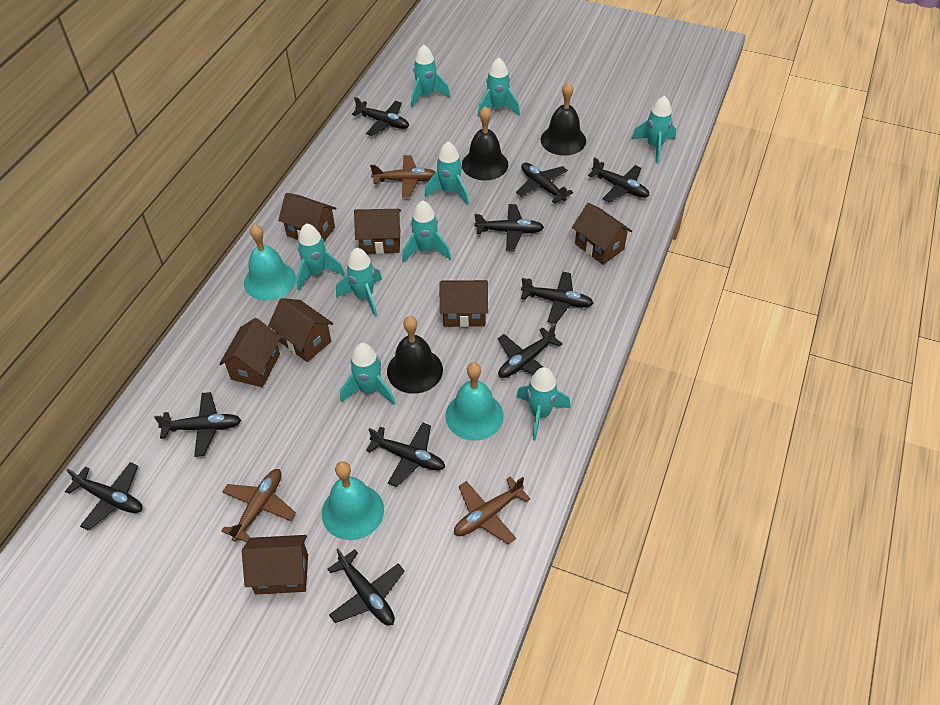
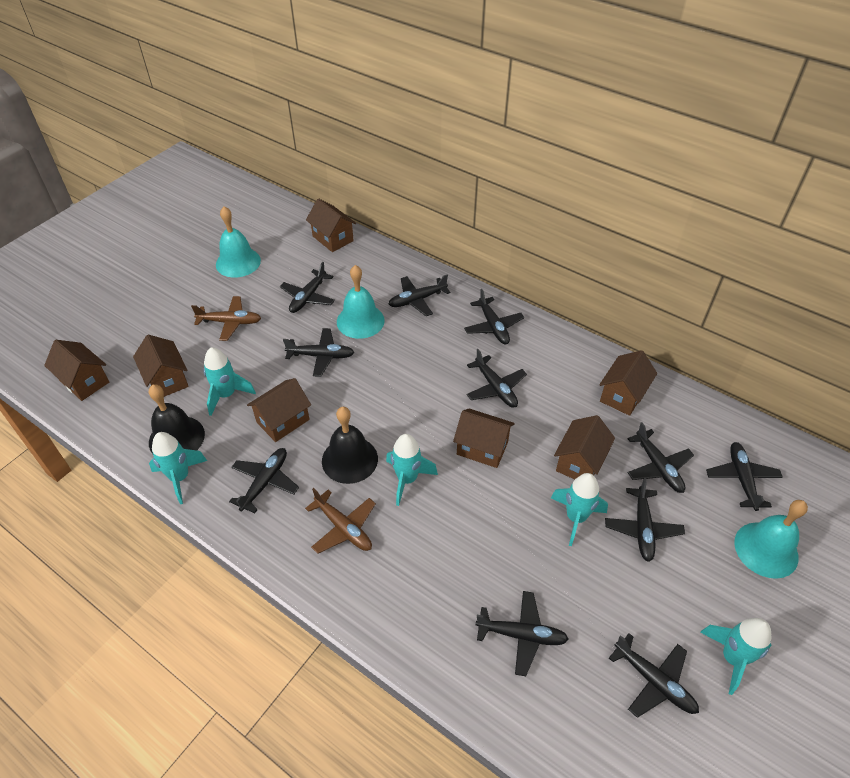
black bell: 3 -> 2
black plane: 10 -> 11
brown plane: 3 -> 2
turquoise rocket: 9 -> 5

